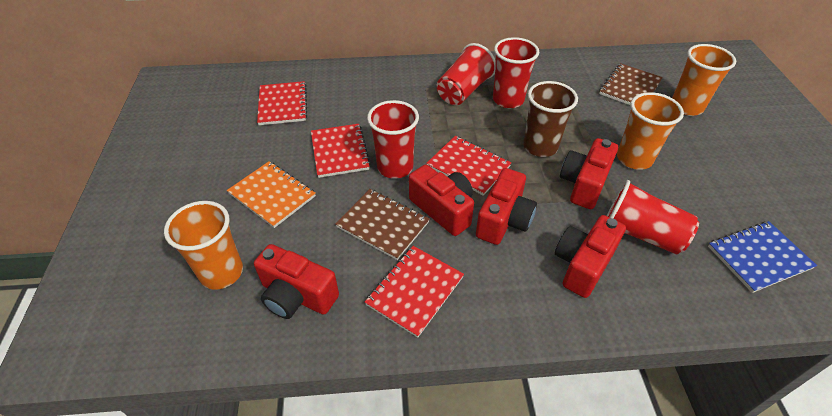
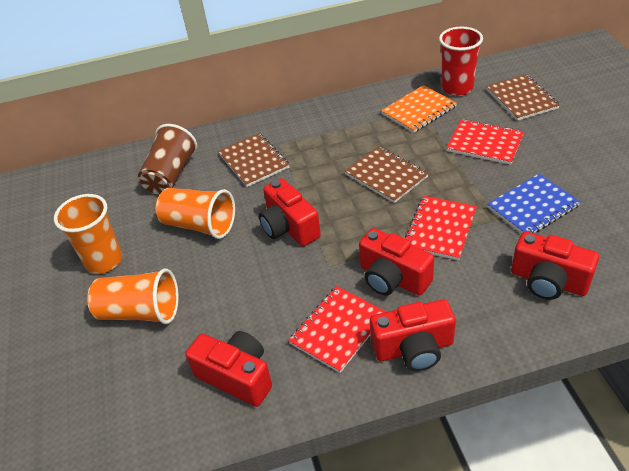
brown notebook: 2 -> 3
red cup: 4 -> 1
red notebook: 4 -> 3

